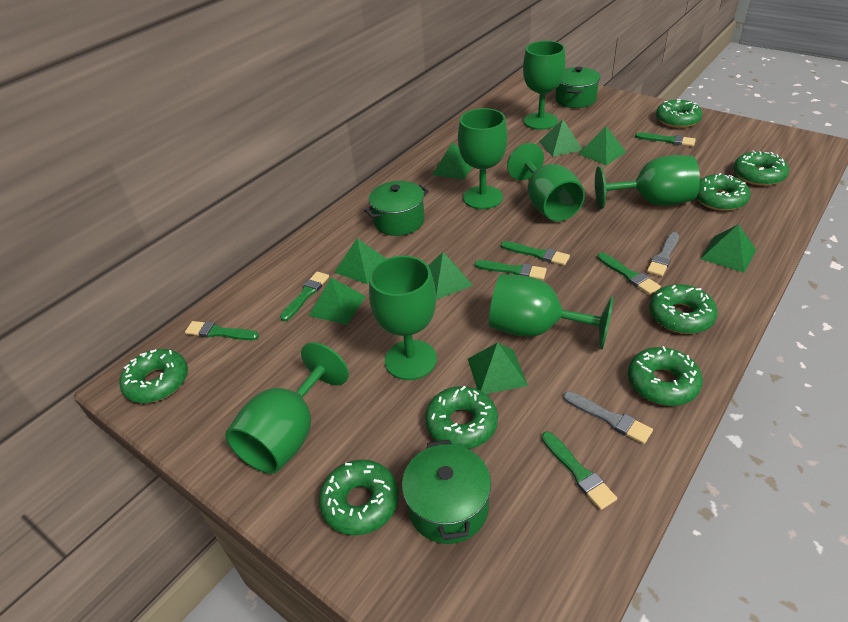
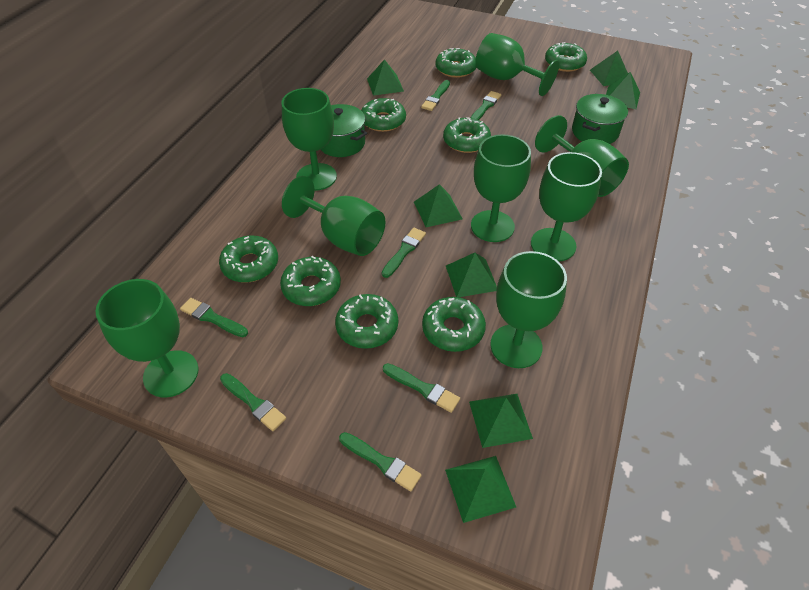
green goblet: 7 -> 8
green pot: 3 -> 2
green pyramid: 8 -> 7
grey brush: 2 -> 0

